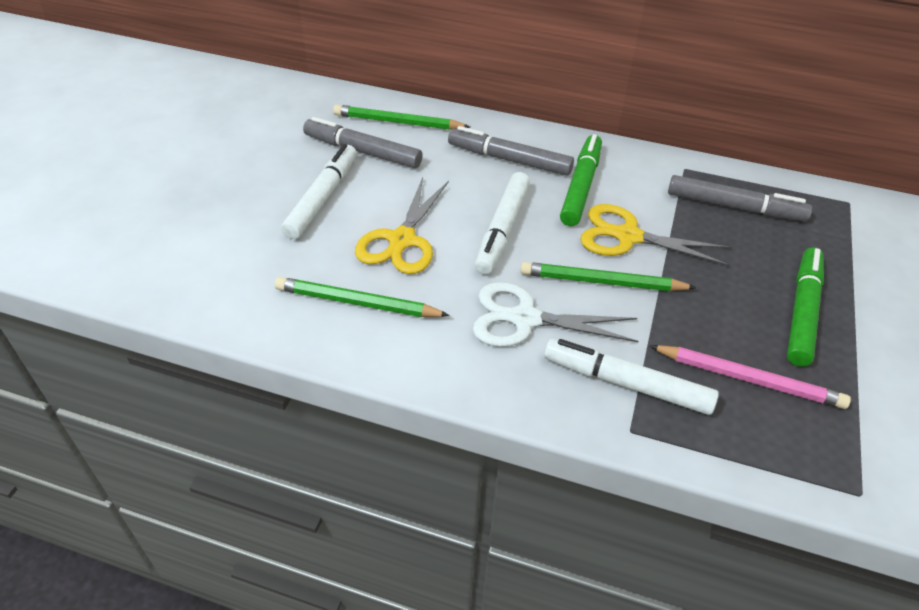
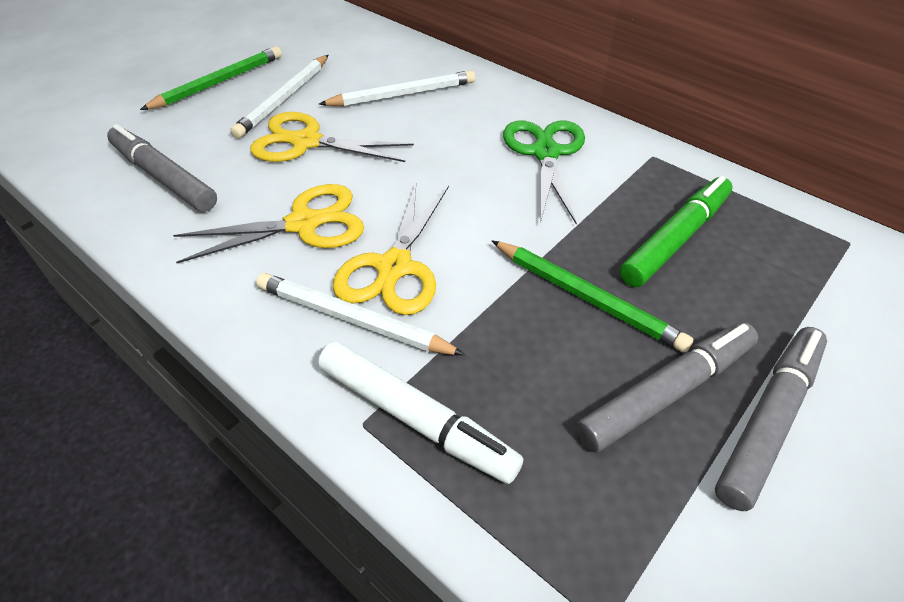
green marker: 2 -> 1
green pencil: 3 -> 2
green scissors: 0 -> 1
pink pencil: 1 -> 0
white marker: 3 -> 1
white pencil: 0 -> 3
white scissors: 1 -> 0
yellow scissors: 2 -> 3

